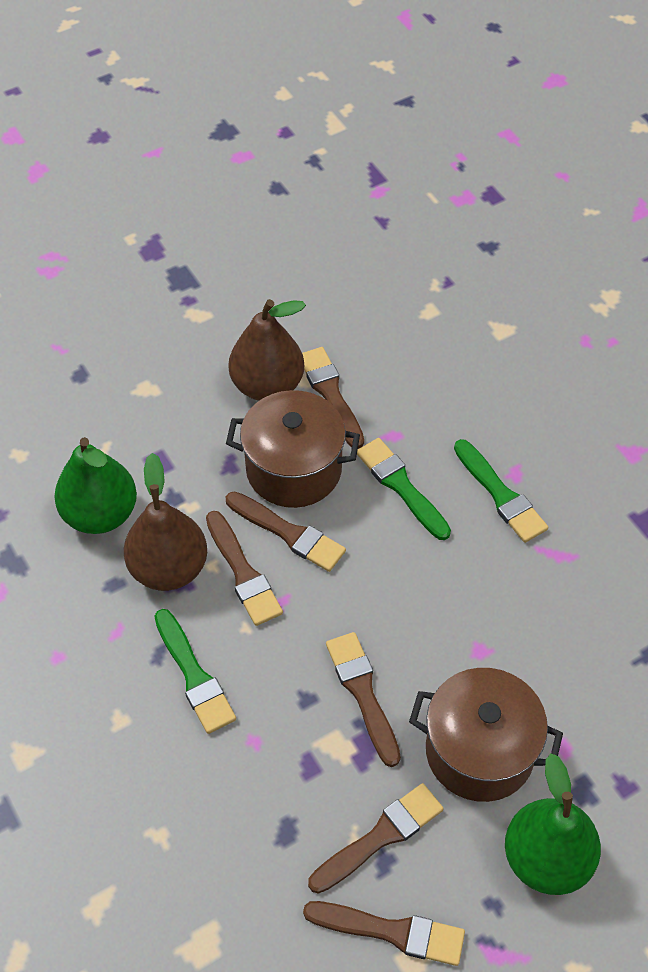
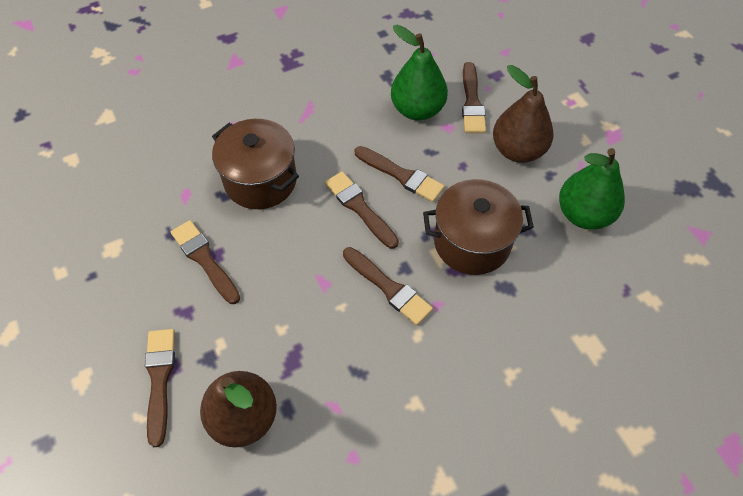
green brush: 3 -> 0

